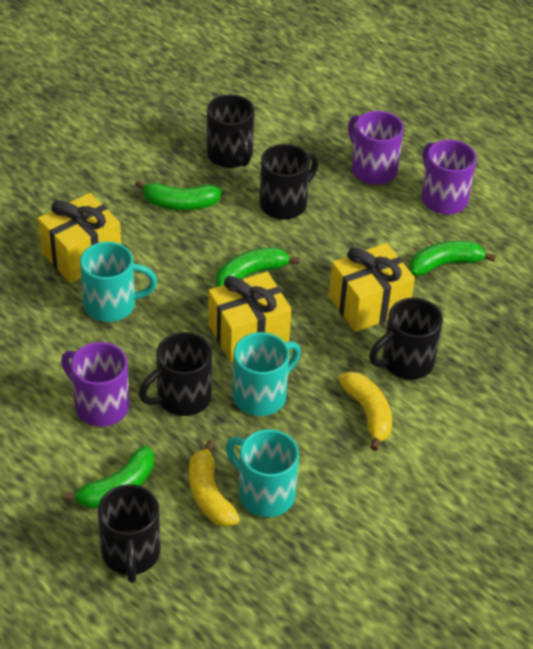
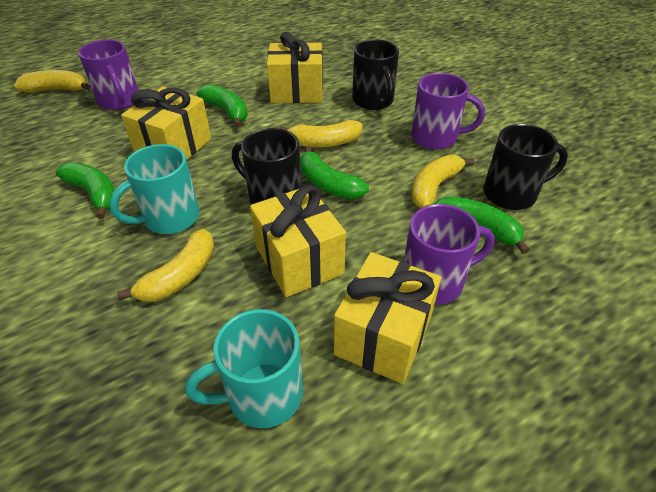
black mug: 5 -> 3
turquoise mug: 3 -> 2
yellow banana: 2 -> 4
yellow gift: 3 -> 4

